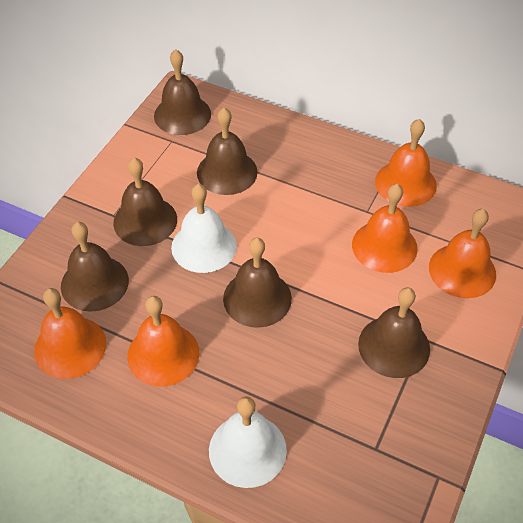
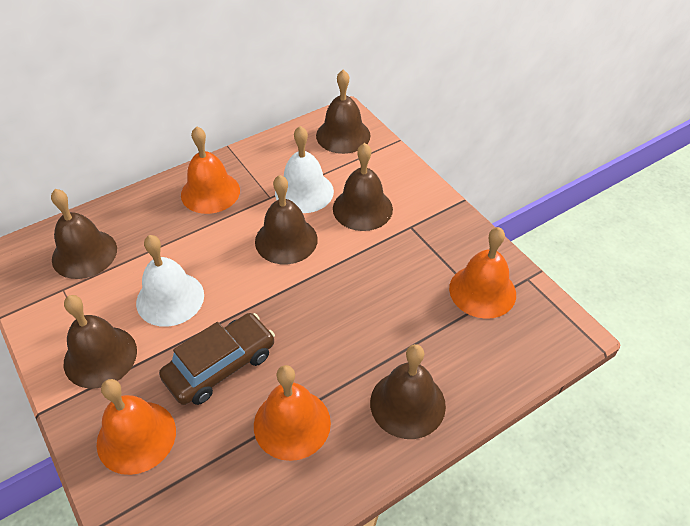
brown car: 0 -> 1
orange bell: 5 -> 4

